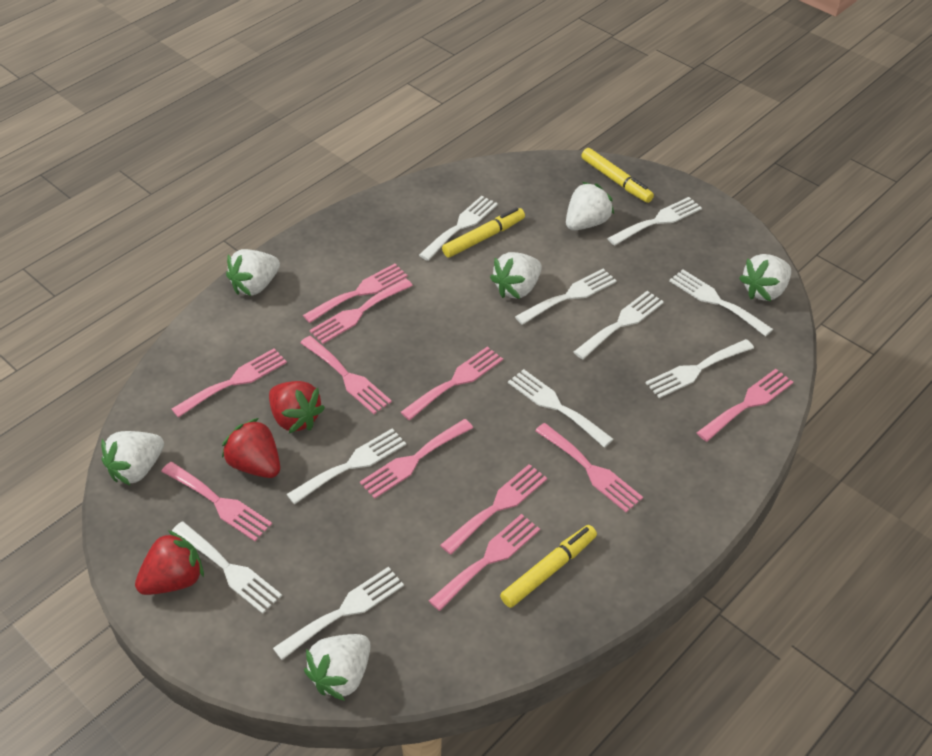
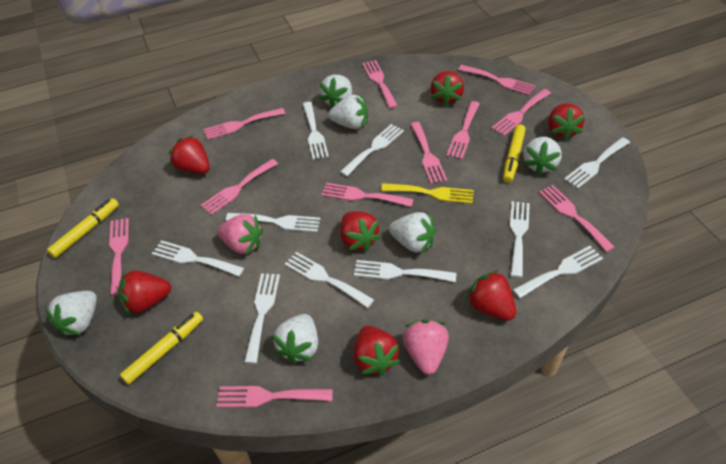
pink strawberry: 0 -> 2
red strawberry: 3 -> 7
yellow fork: 0 -> 1

